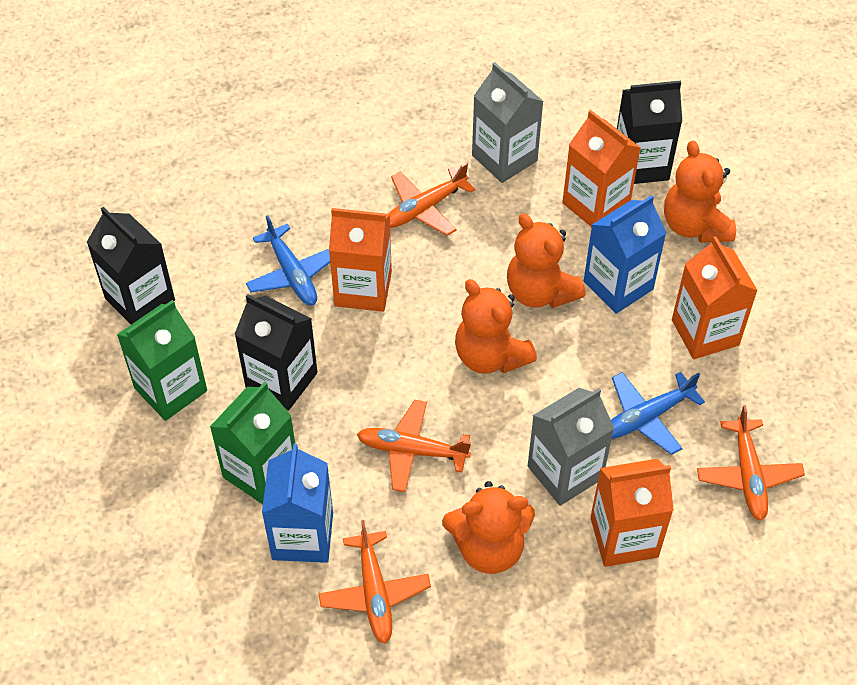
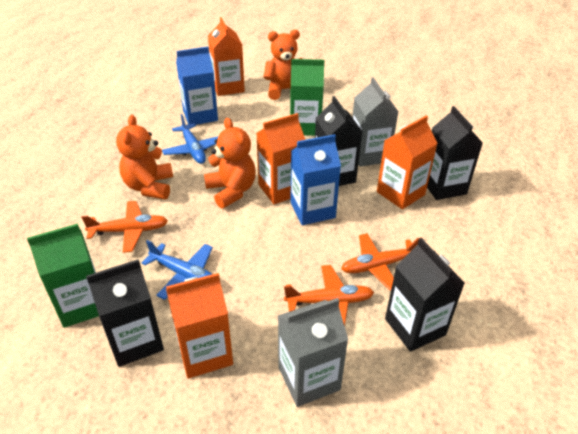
black carton: 3 -> 4
orange plane: 4 -> 3
orange teddy bear: 4 -> 3

